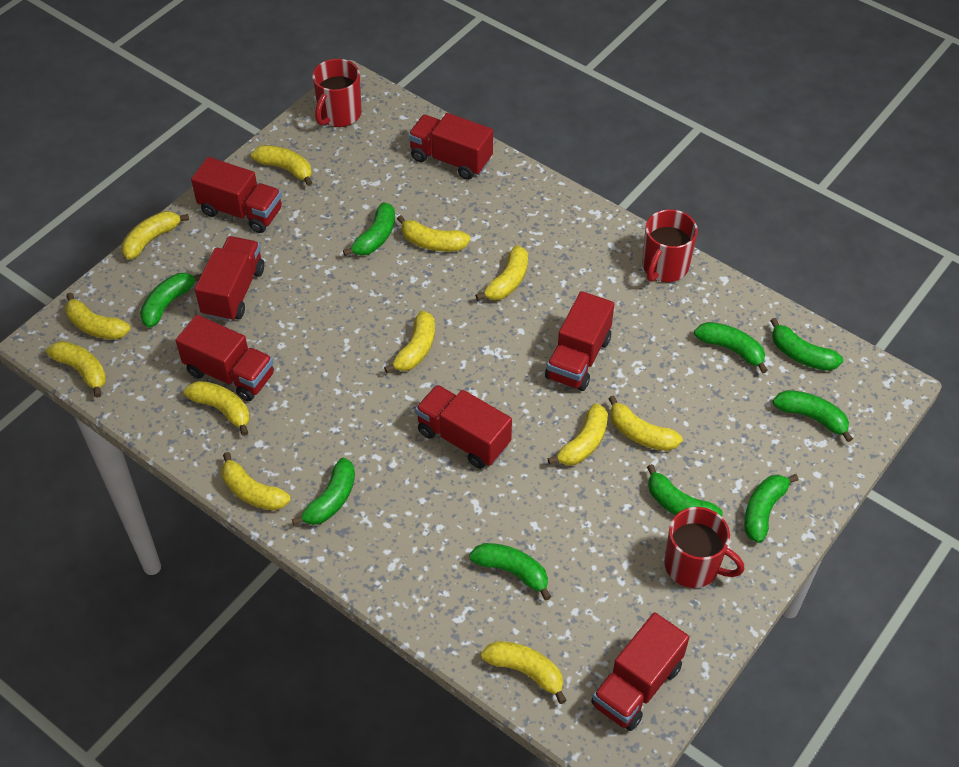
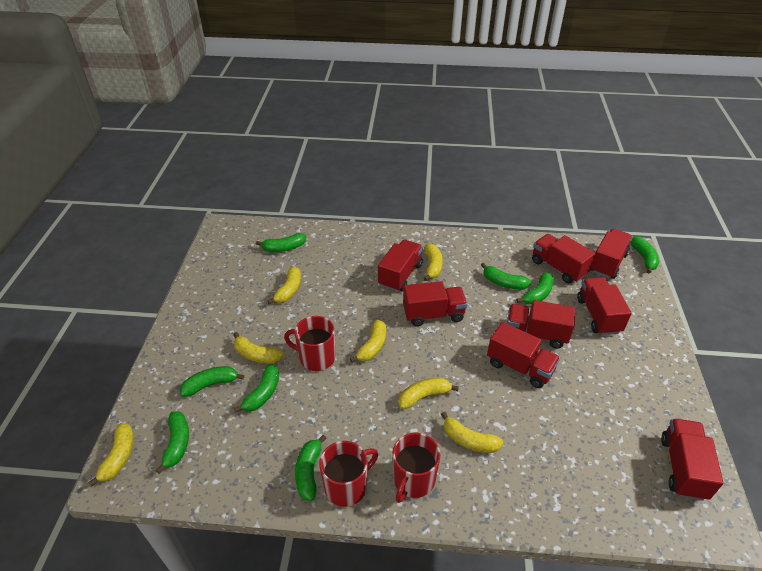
green banana: 9 -> 8
red truck: 7 -> 8
yellow banana: 12 -> 7

